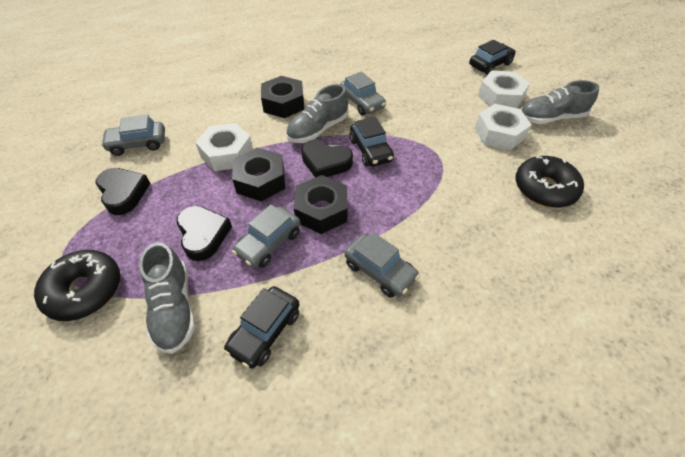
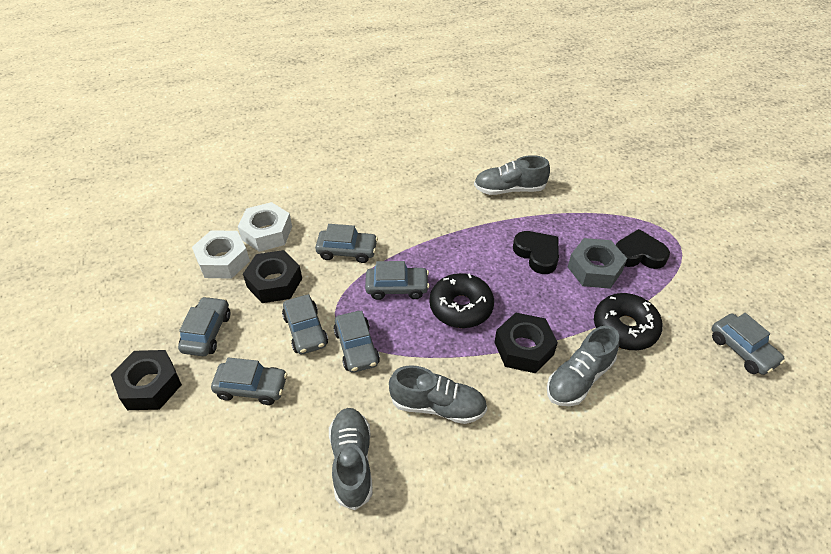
black car: 3 -> 0
black heart: 3 -> 2
grey car: 4 -> 7
grey nut: 0 -> 1
grey shoe: 3 -> 4
white nut: 3 -> 2

